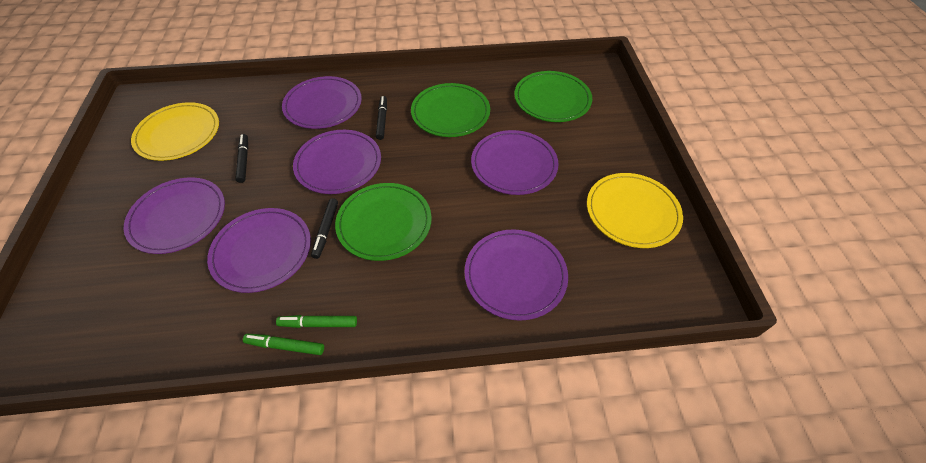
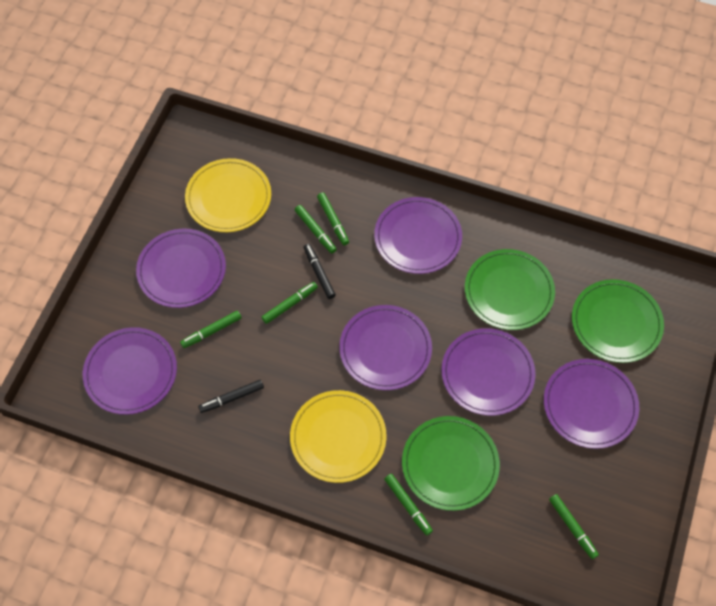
black marker: 3 -> 2
green marker: 2 -> 6

